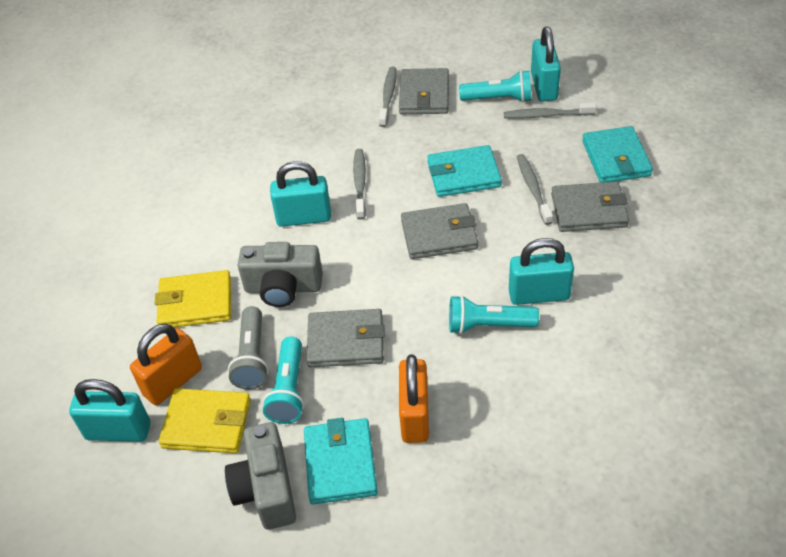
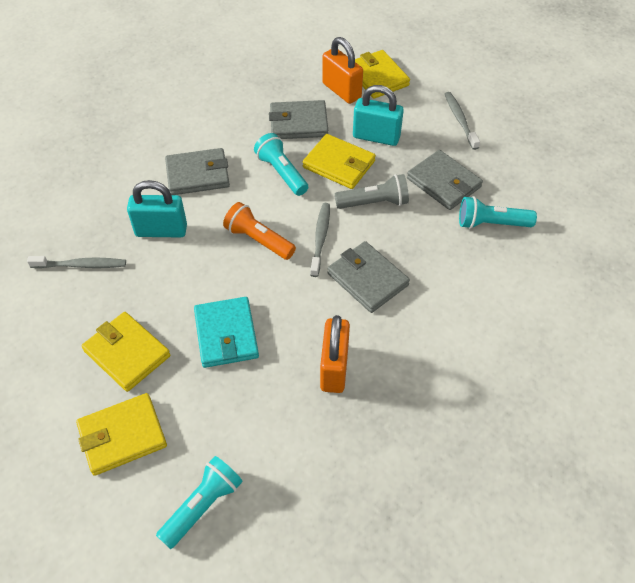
grey camera: 2 -> 0
grey toothbrush: 4 -> 3
orange flashlight: 0 -> 1
turquoise padlock: 4 -> 2
turquoise wallet: 3 -> 1
yellow wallet: 2 -> 4

